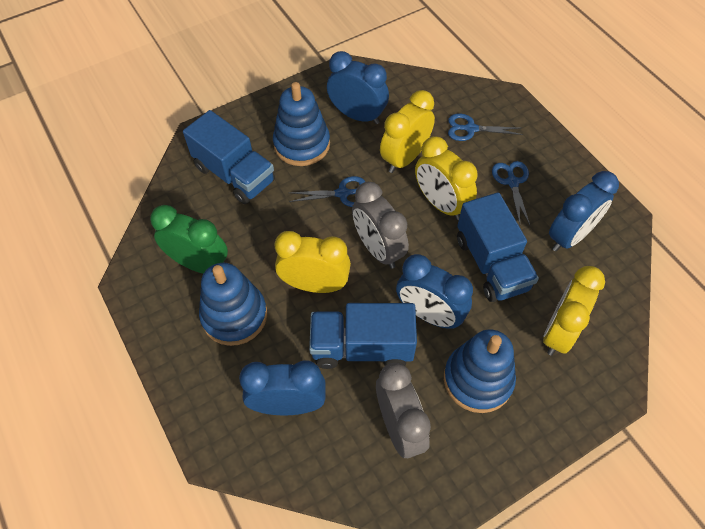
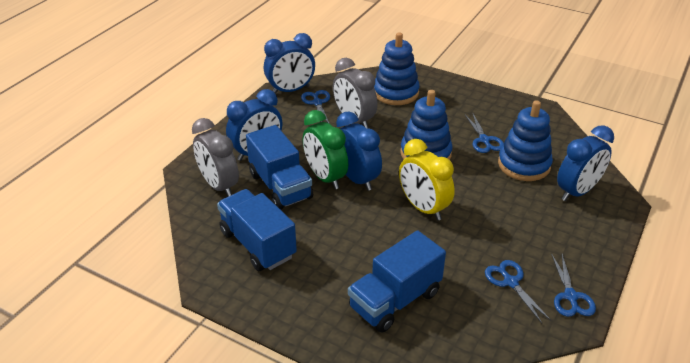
blue scissors: 3 -> 4
yellow clock: 4 -> 1

